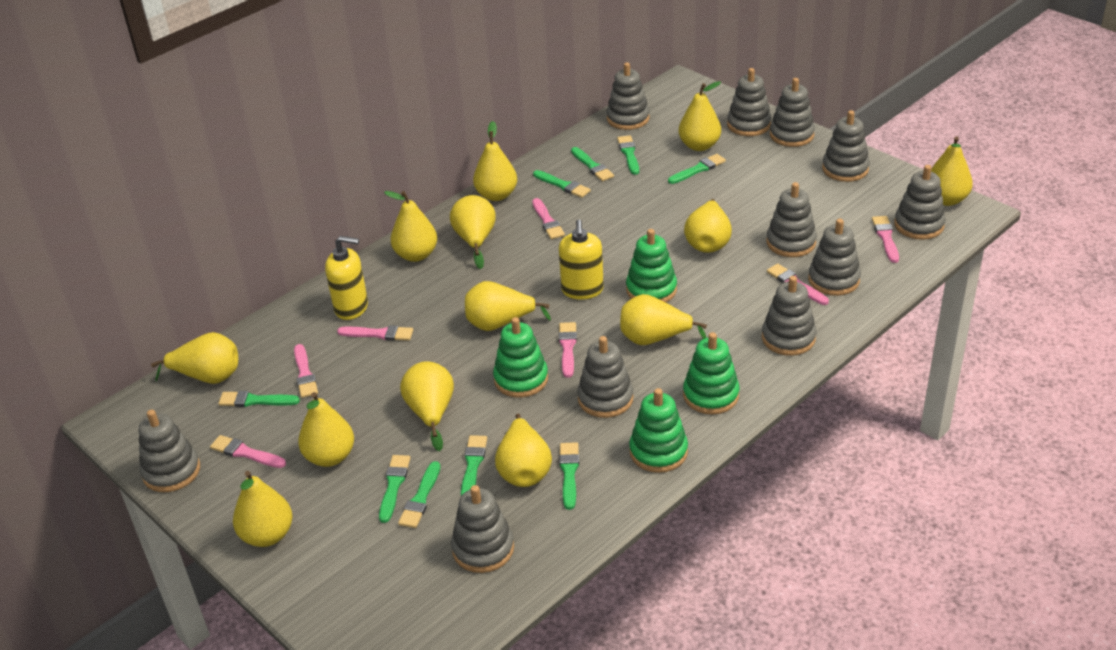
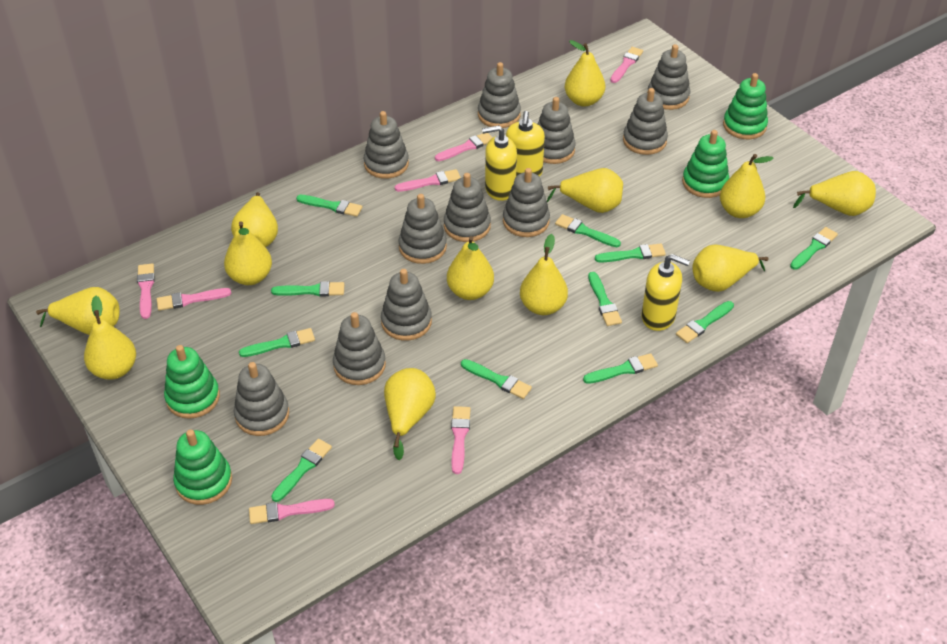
green brush: 9 -> 11
yellow pear: 13 -> 12
yellow soap dispenser: 2 -> 3

